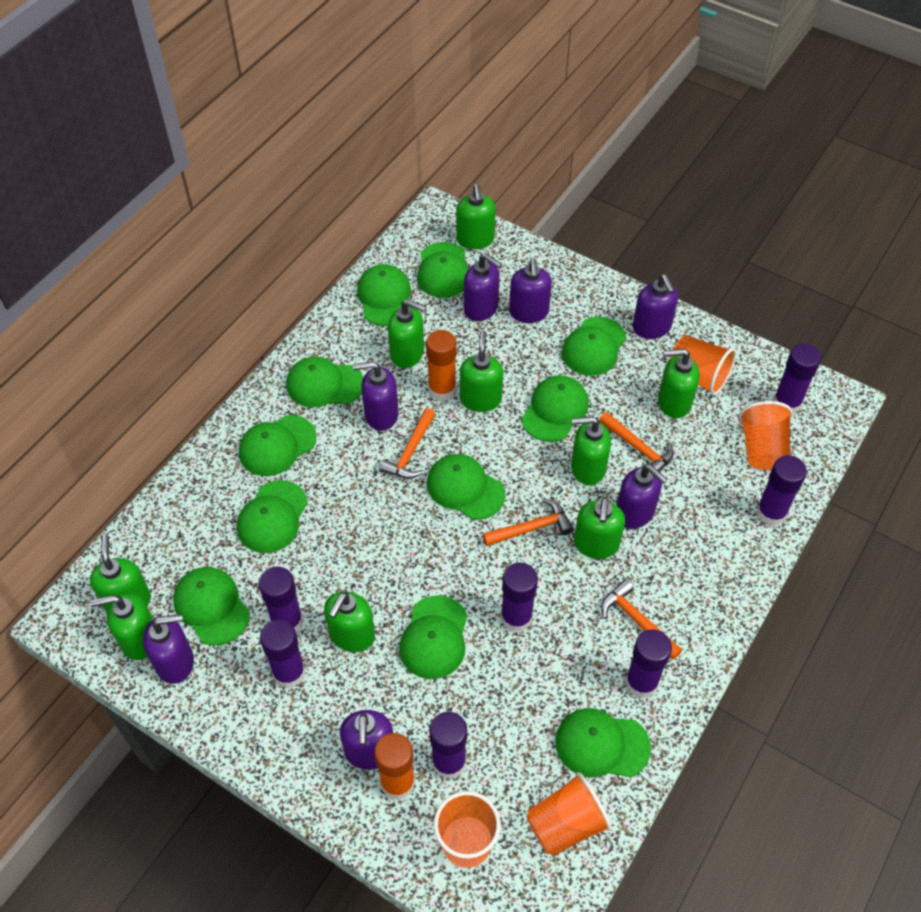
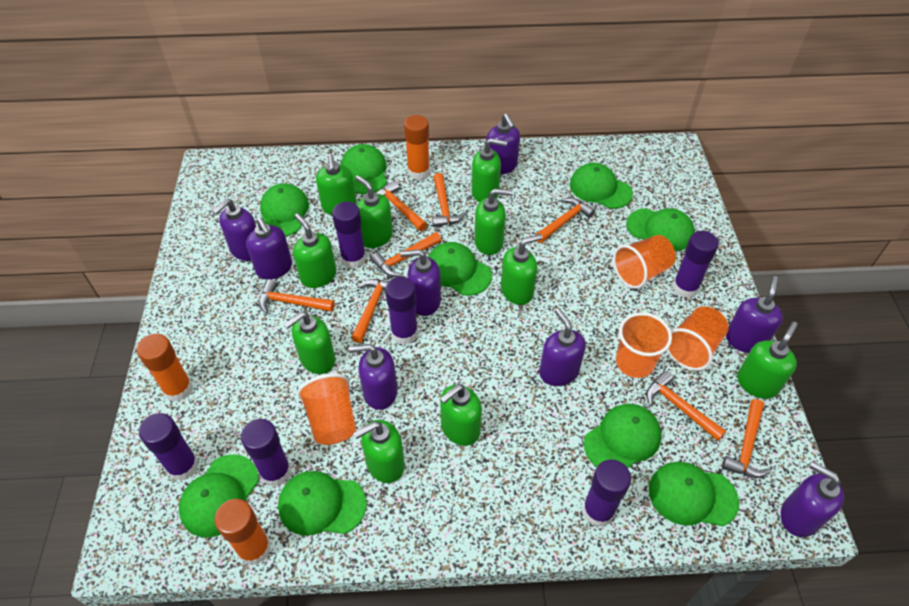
green cap: 11 -> 9
green soap dispenser: 9 -> 10
orange glue stick: 2 -> 3
orange hammer: 4 -> 8
purple glue stick: 7 -> 6
purple soap dispenser: 7 -> 8

